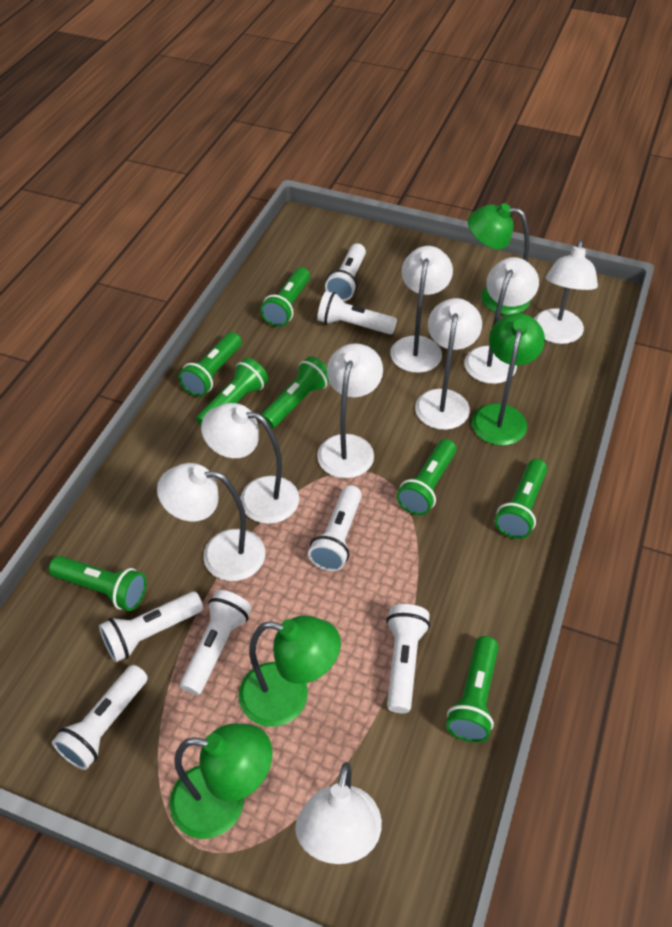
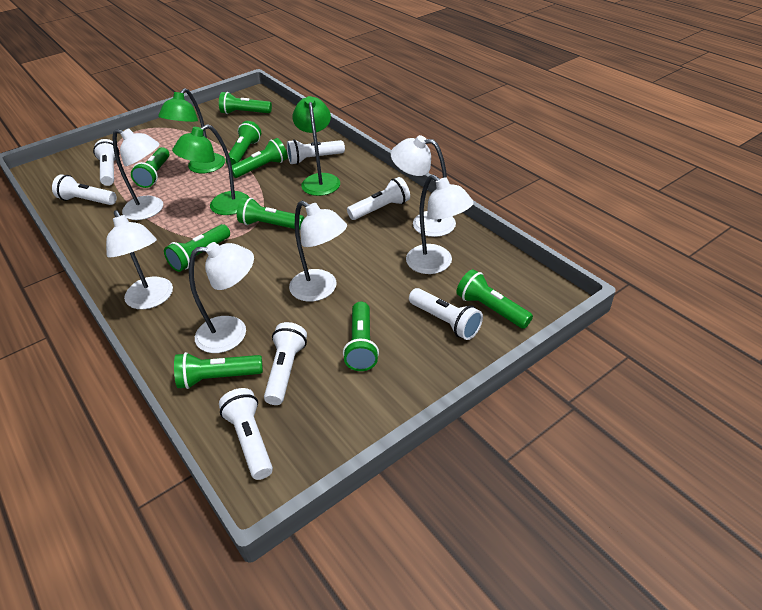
green flashlight: 8 -> 9
green lamp: 4 -> 3
white lamp: 8 -> 6

